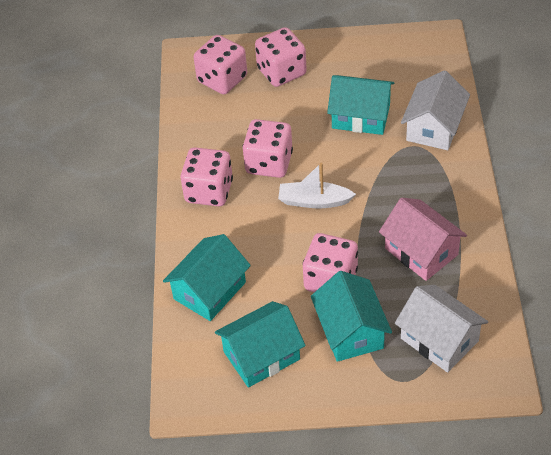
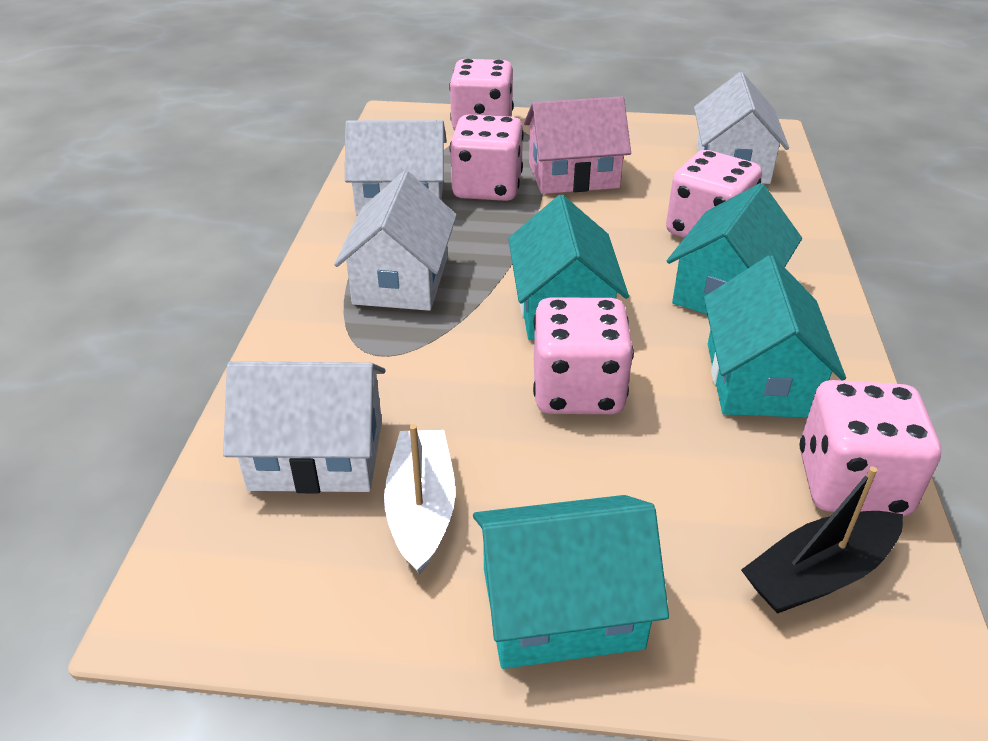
black boat: 0 -> 1
white house: 2 -> 4

